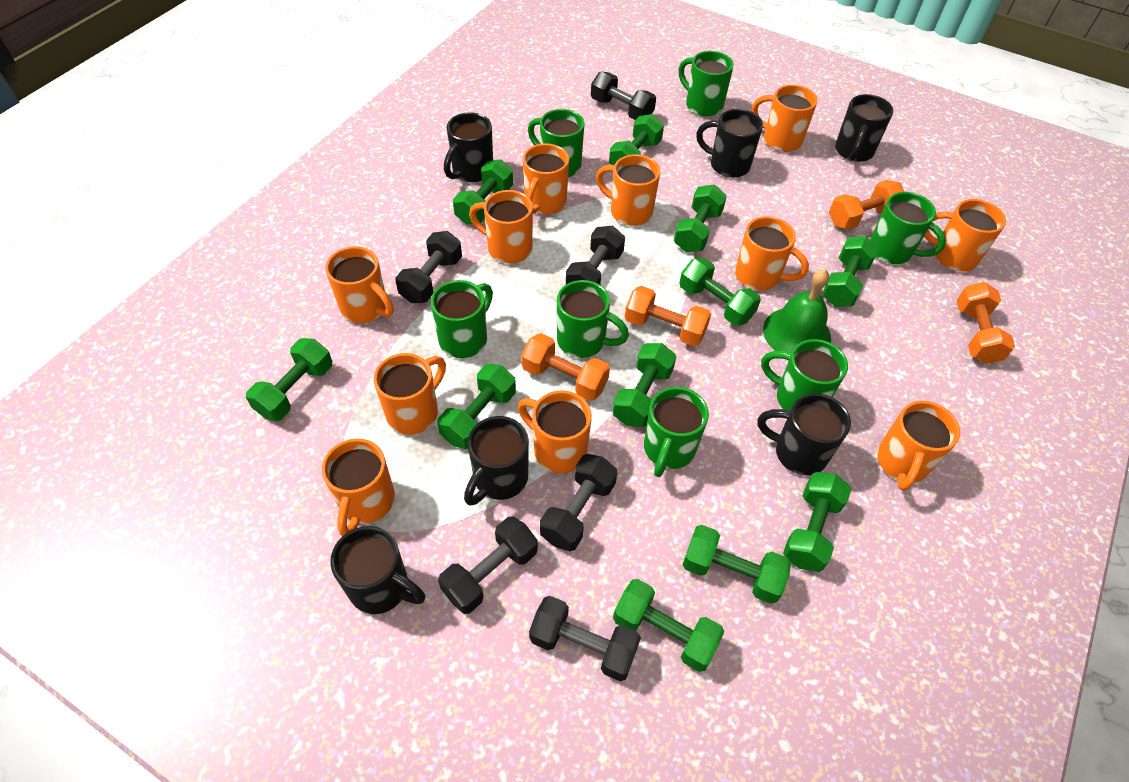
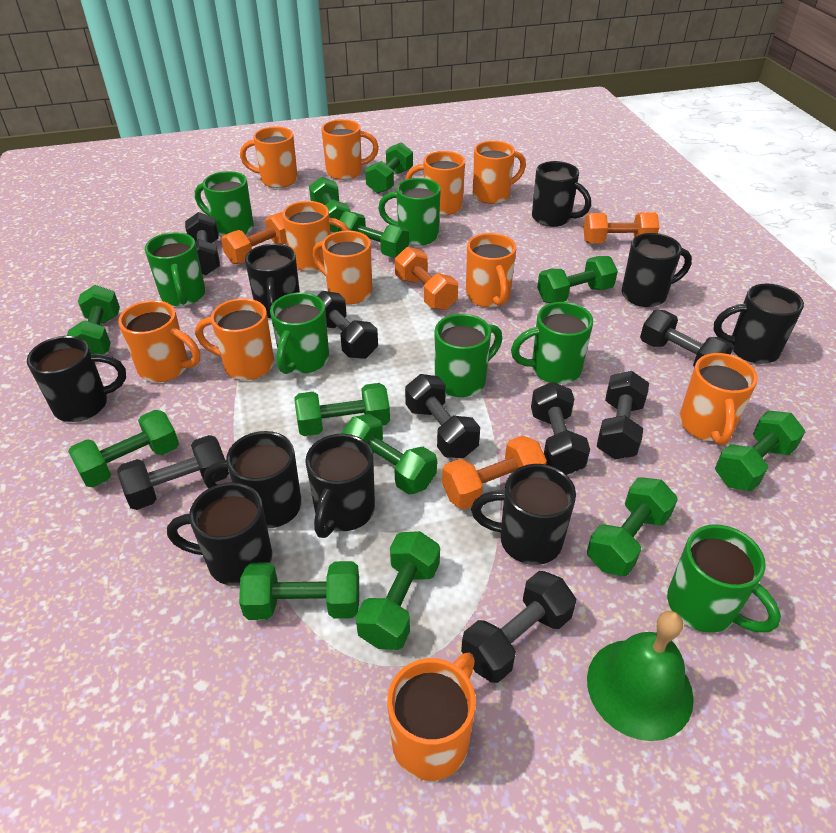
black dumbbell: 6 -> 8
black mug: 6 -> 9
green dumbbell: 11 -> 12

